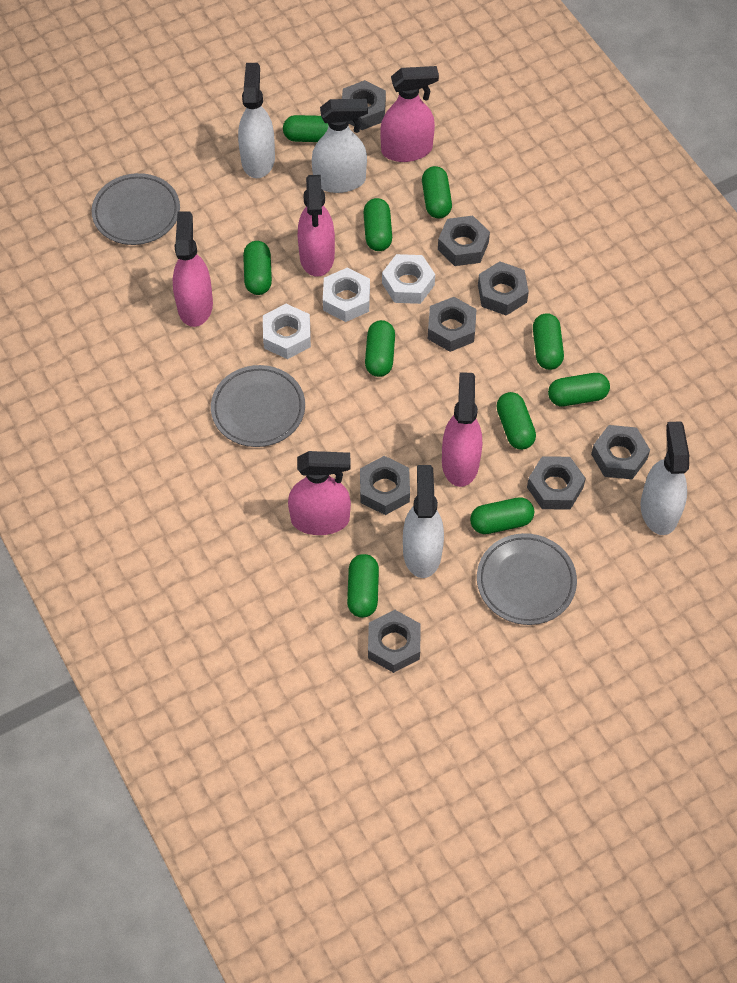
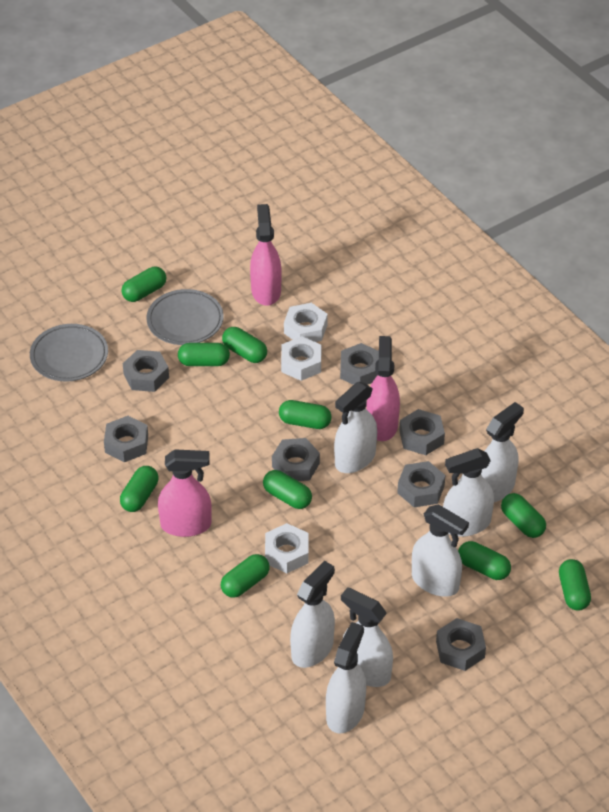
grey nut: 8 -> 7
grey plate: 3 -> 2
pink spray bottle: 5 -> 3
white spray bottle: 4 -> 7

